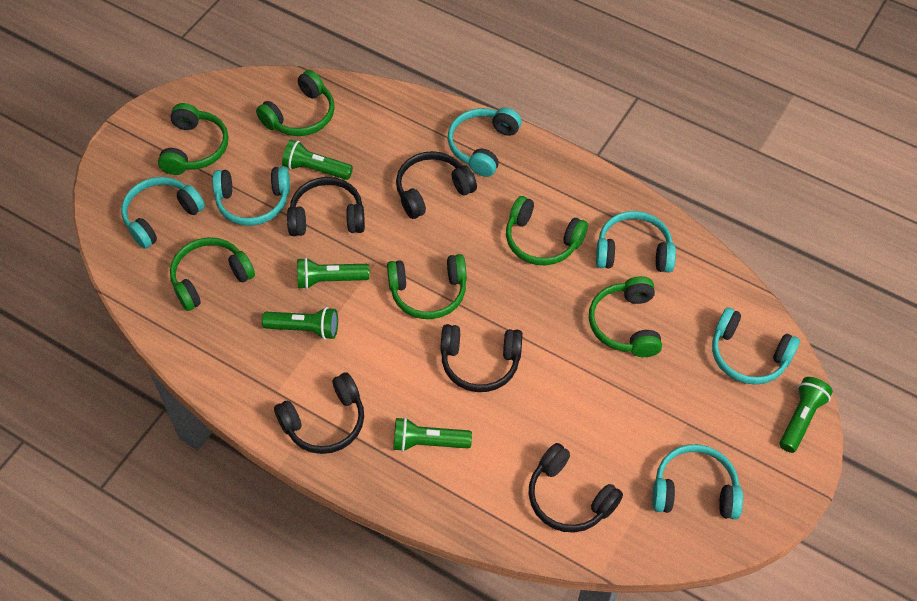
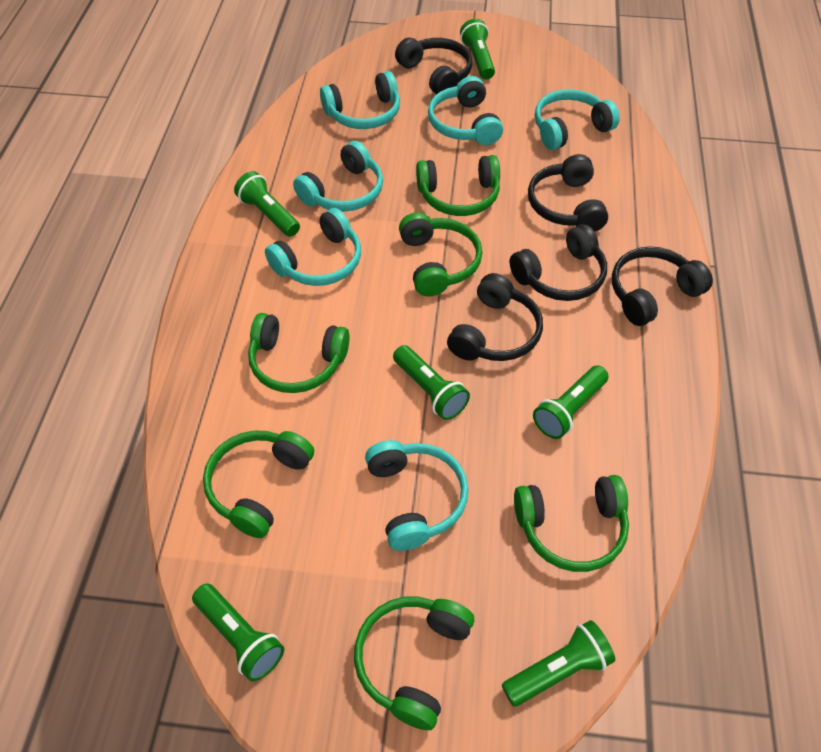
green flashlight: 5 -> 6

